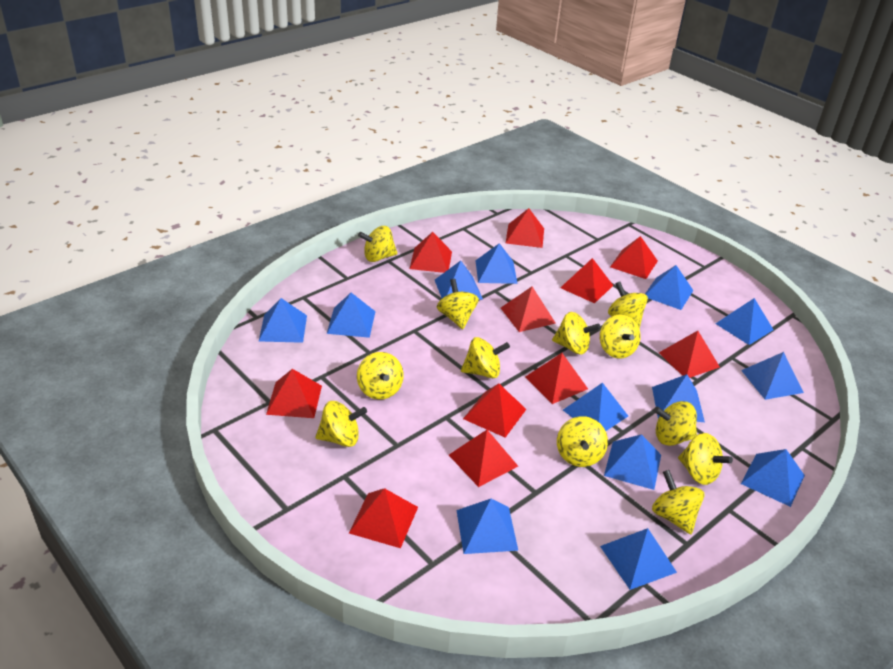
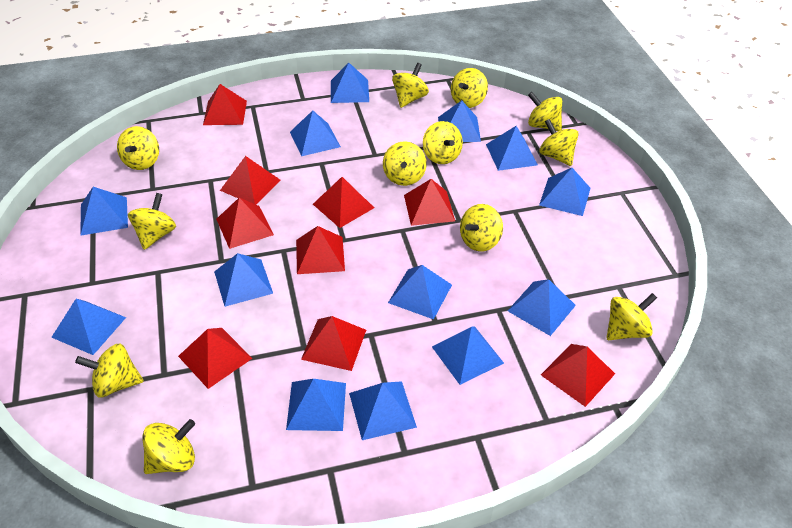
red pyramid: 11 -> 9

